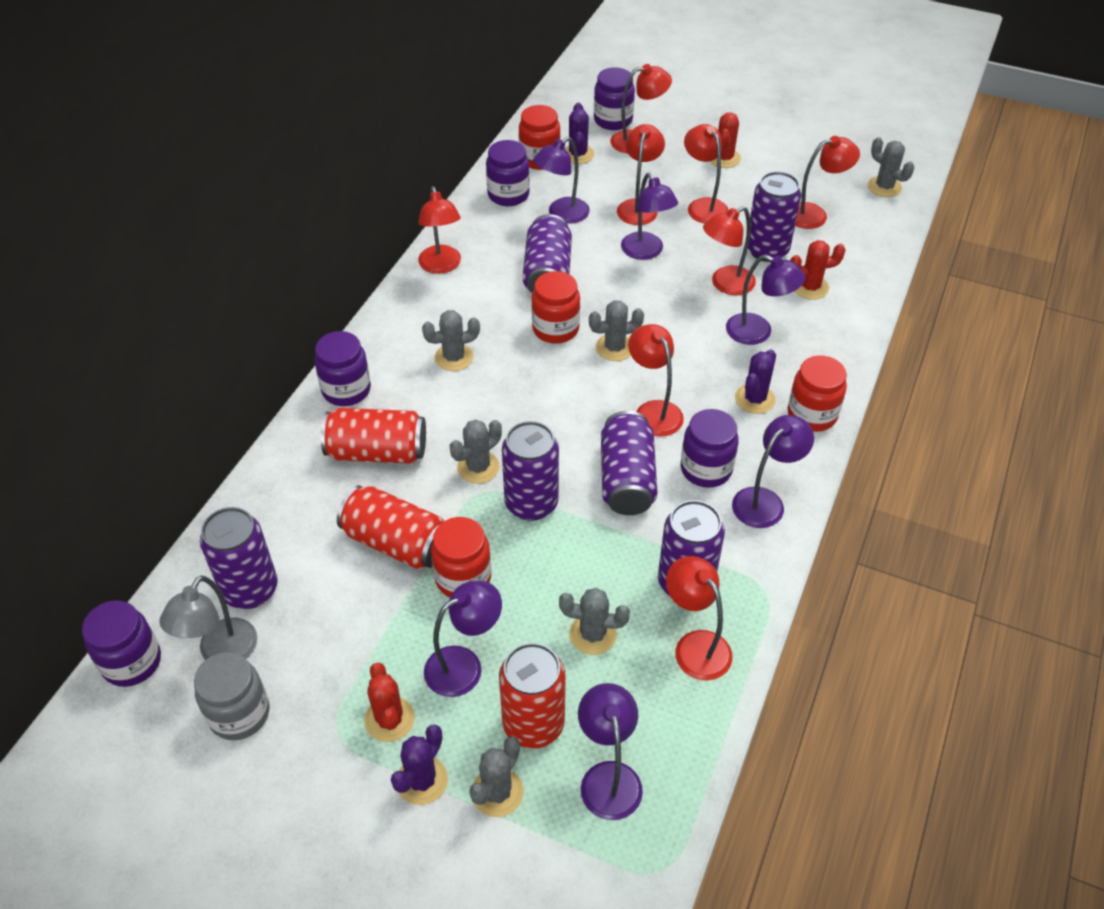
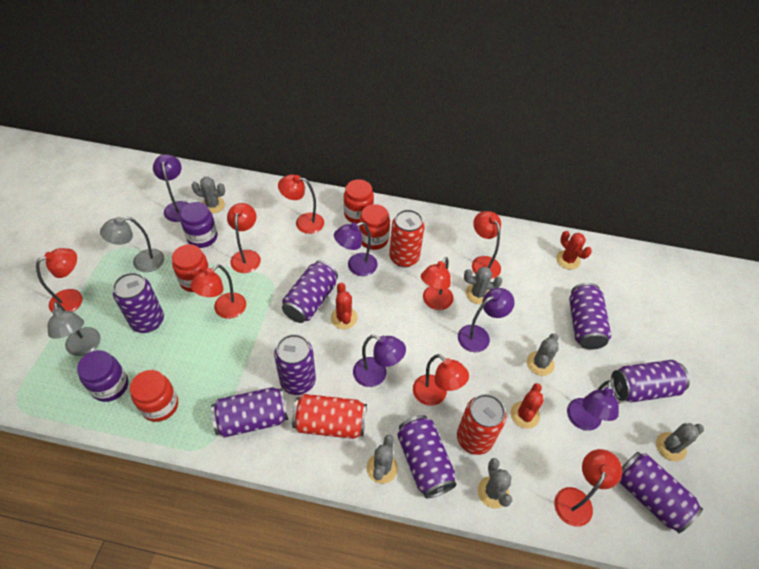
grey jar: 1 -> 0
grey lamp: 1 -> 2
purple cactus: 3 -> 0
purple can: 6 -> 8
purple jar: 5 -> 2
purple lamp: 6 -> 5

